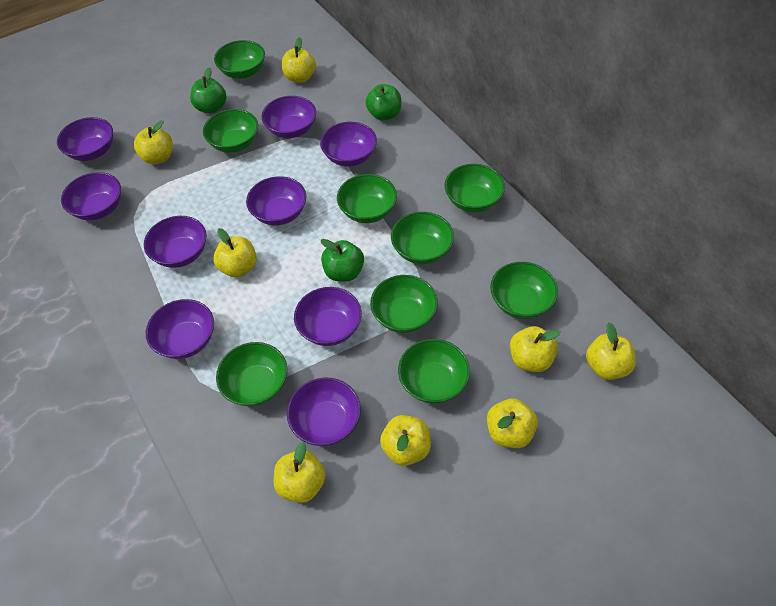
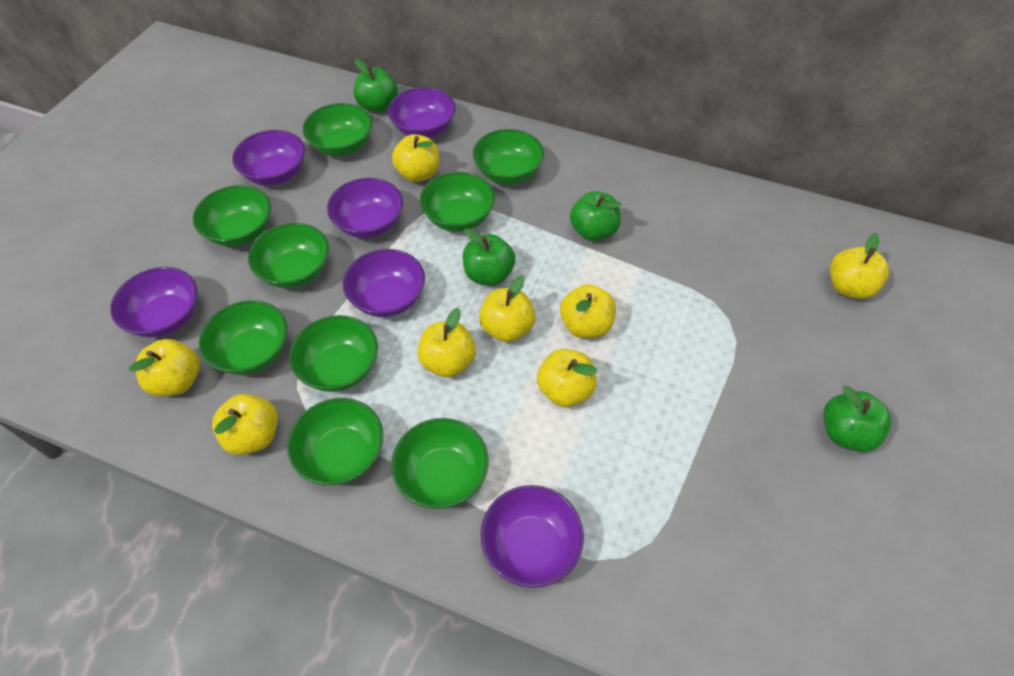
green apple: 3 -> 4
purple bowl: 9 -> 6

